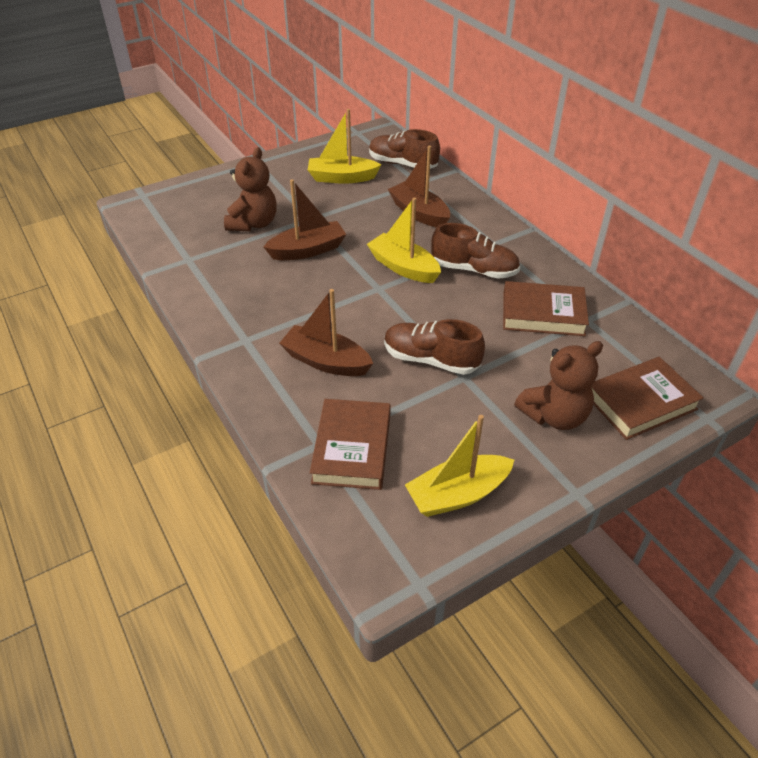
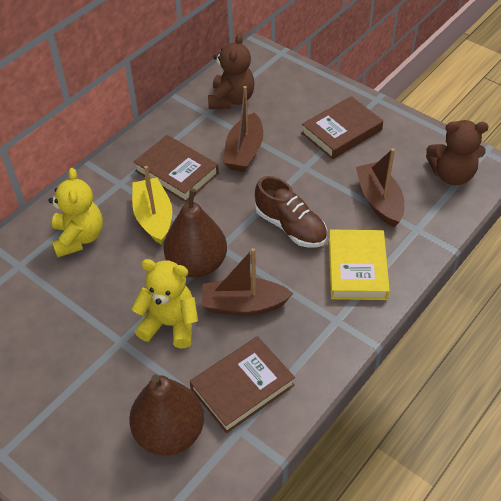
brown pear: 0 -> 2
brown shoe: 3 -> 1
yellow boat: 3 -> 1
yellow book: 0 -> 1
yellow teddy bear: 0 -> 2

